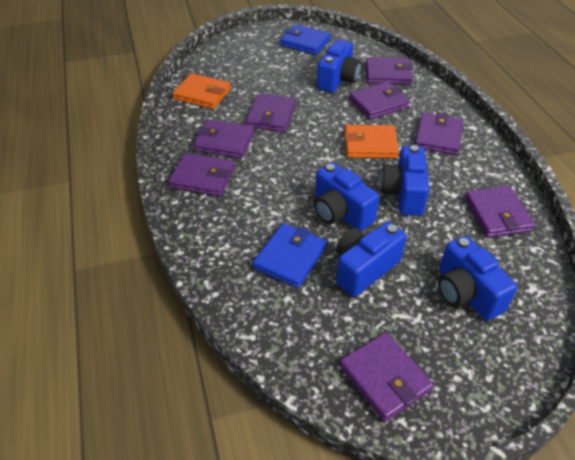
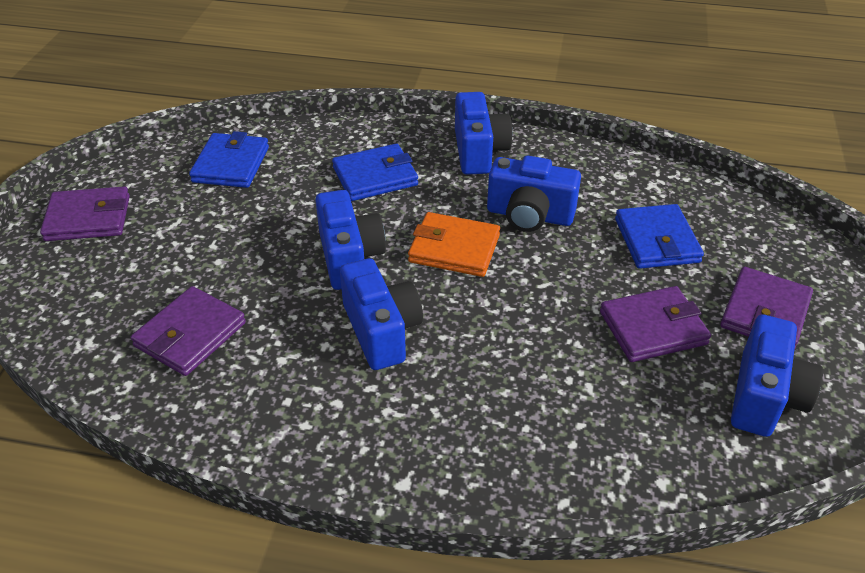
blue wallet: 2 -> 3
orange wallet: 2 -> 1
purple wallet: 8 -> 4

